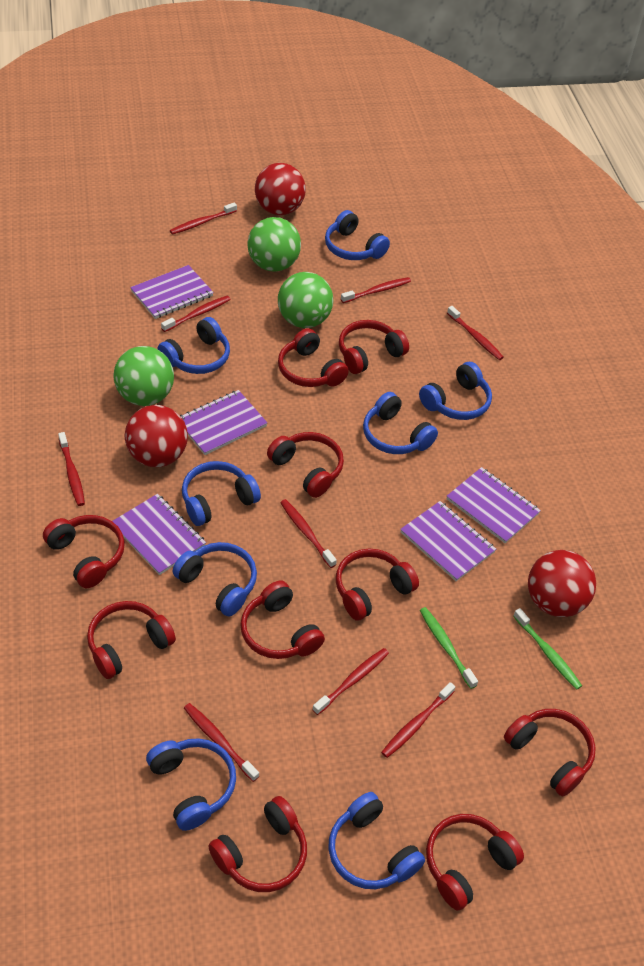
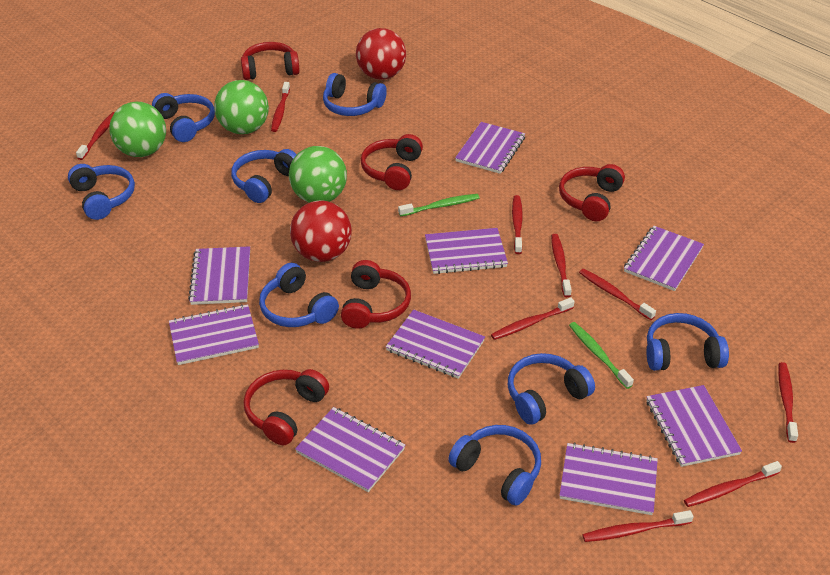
purple notebook: 5 -> 9
red ball: 3 -> 2
red headphones: 10 -> 5

